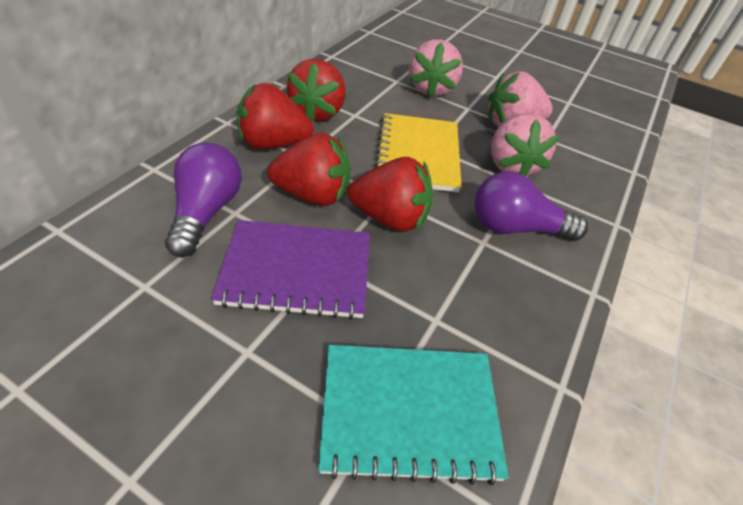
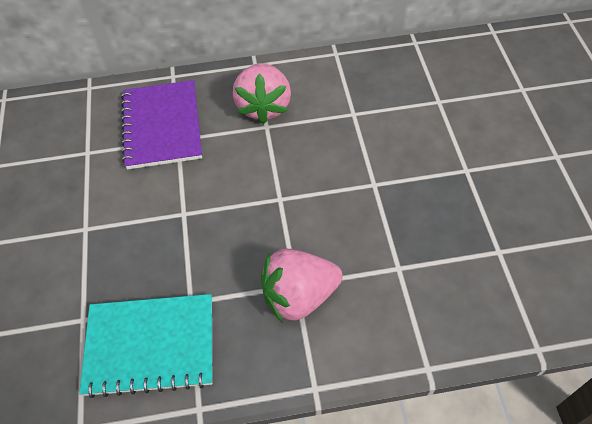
pink strawberry: 3 -> 2
purple light bulb: 2 -> 0
red strawberry: 4 -> 0
yellow notebook: 1 -> 0

